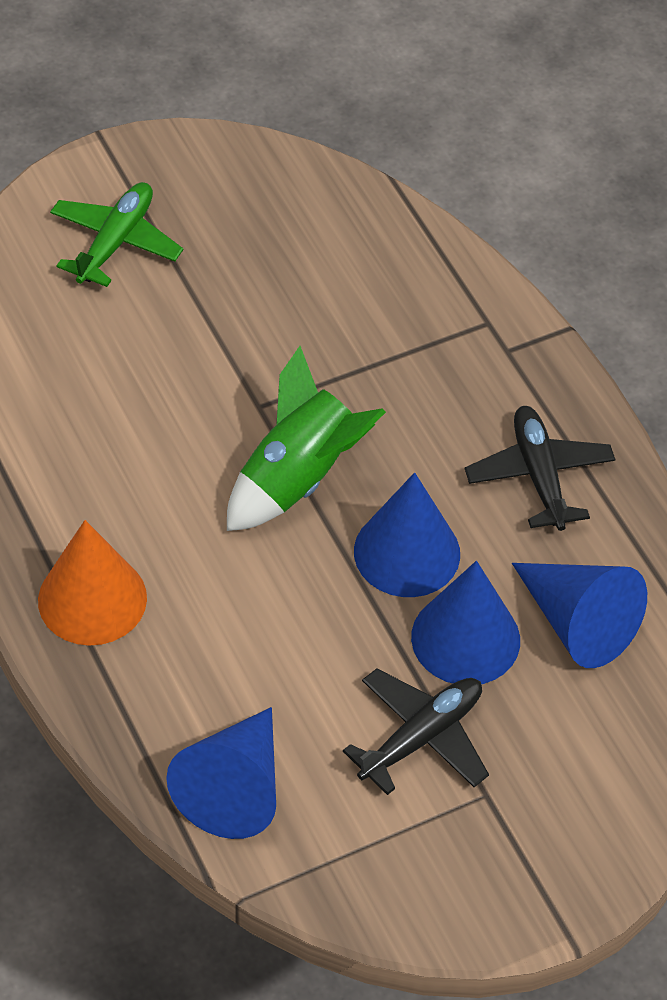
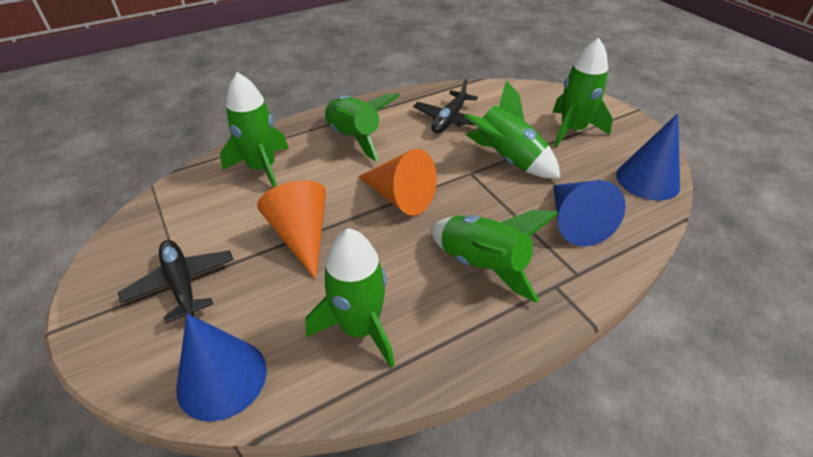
blue cone: 4 -> 3
green plane: 1 -> 0
green rocket: 1 -> 6
orange cone: 1 -> 2

